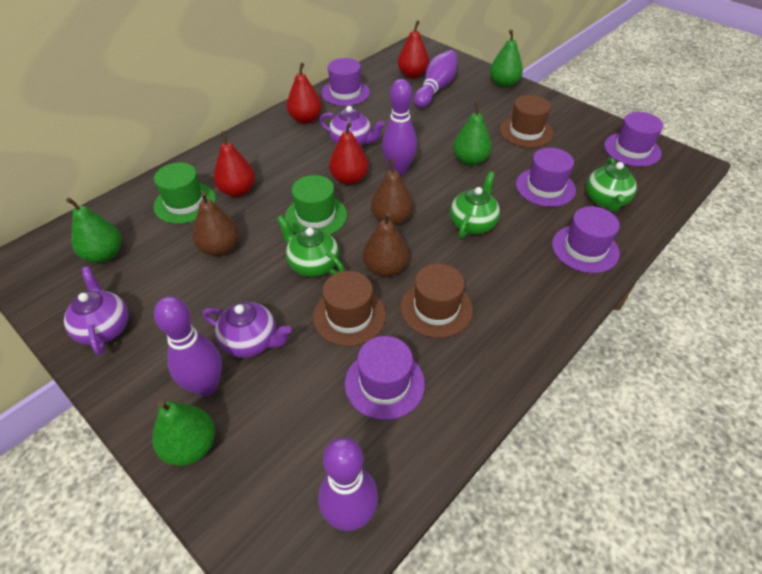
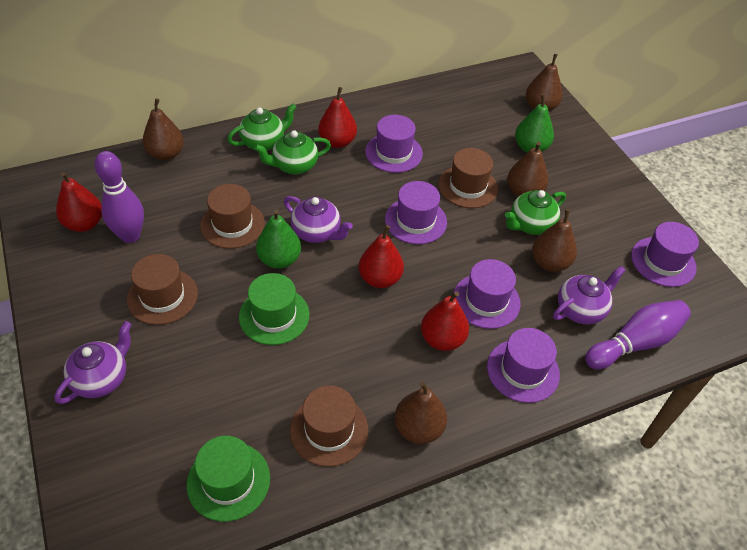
brown hat: 3 -> 4
brown pear: 3 -> 5
green pear: 4 -> 2
purple bowling pin: 4 -> 2

